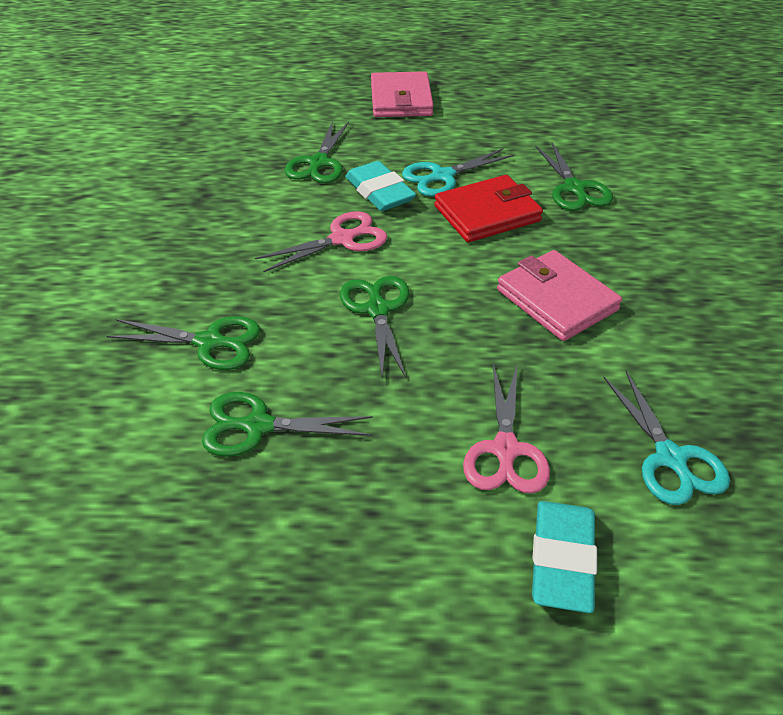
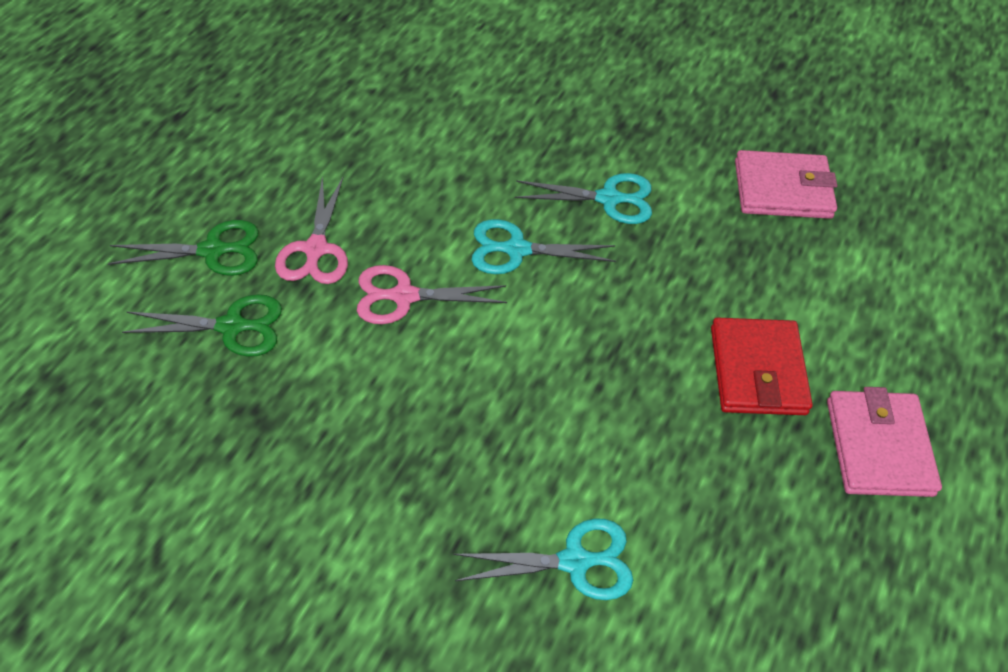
green scissors: 5 -> 2
turquoise eraser: 2 -> 0
turquoise scissors: 2 -> 3

